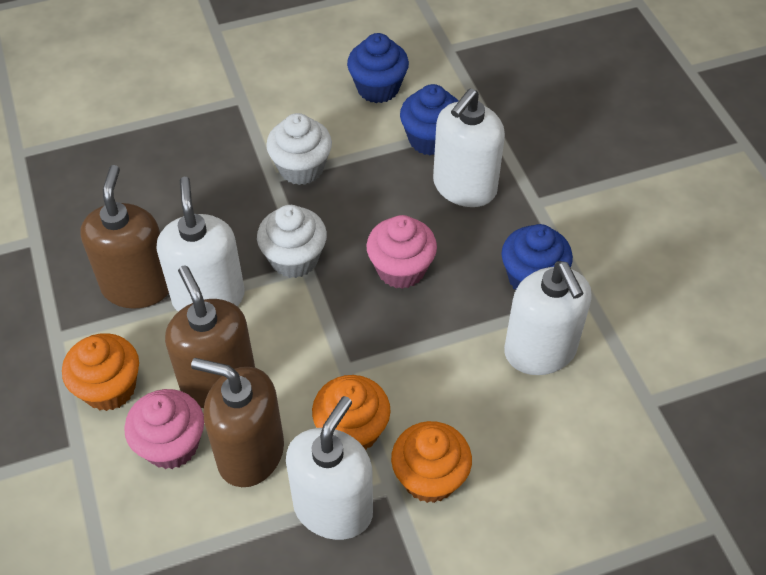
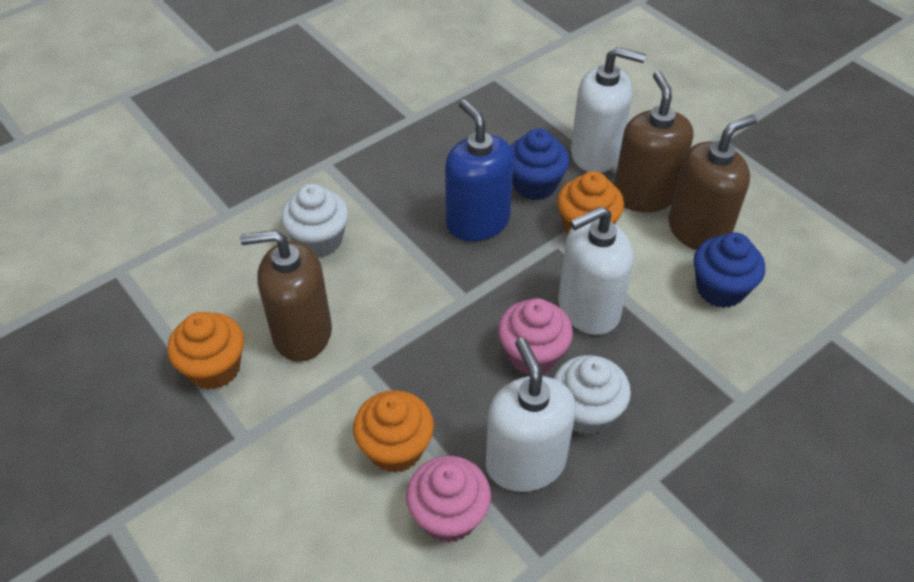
blue cupcake: 3 -> 2
blue soap dispenser: 0 -> 1
white soap dispenser: 4 -> 3

